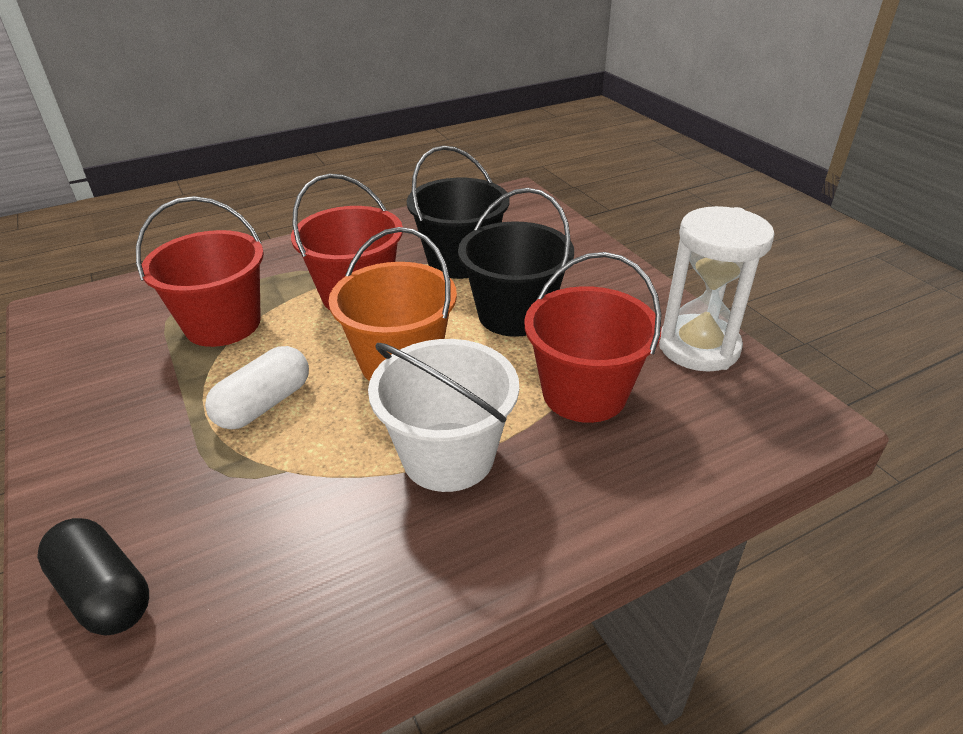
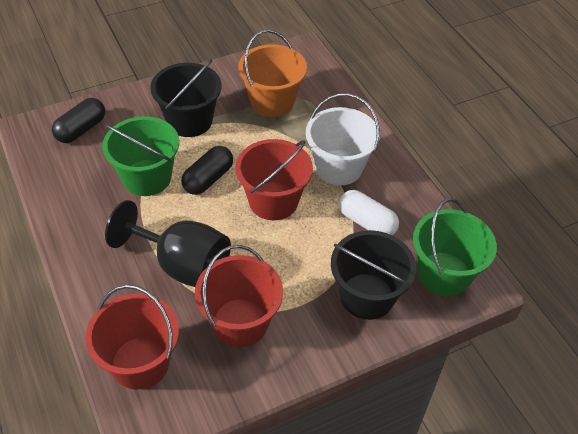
black capsule: 1 -> 2
black goblet: 0 -> 1
green bucket: 0 -> 2
white hourglass: 1 -> 0

